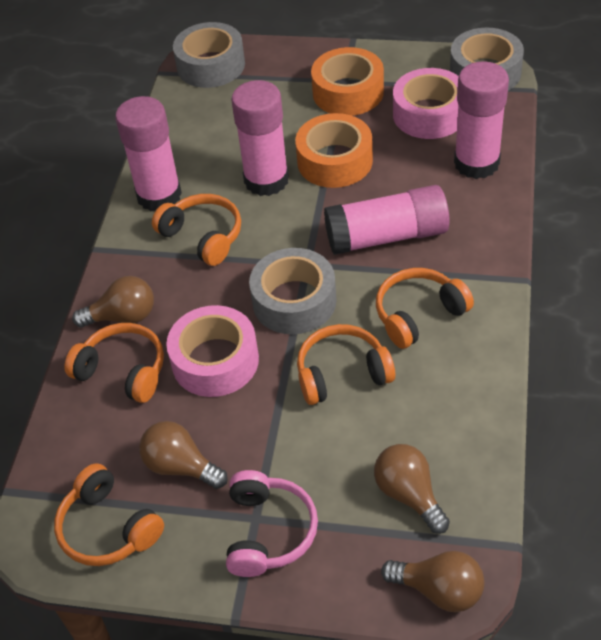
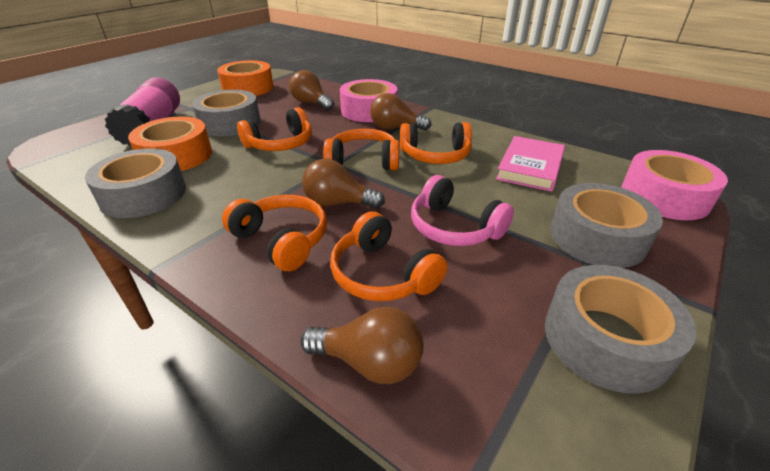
grey tape: 3 -> 4
pink book: 0 -> 1
pink glue stick: 4 -> 1

